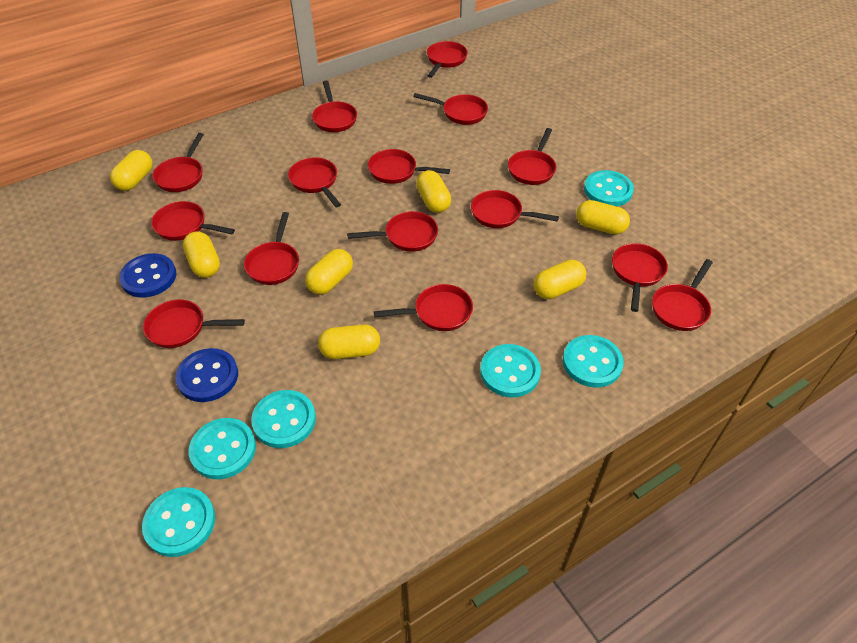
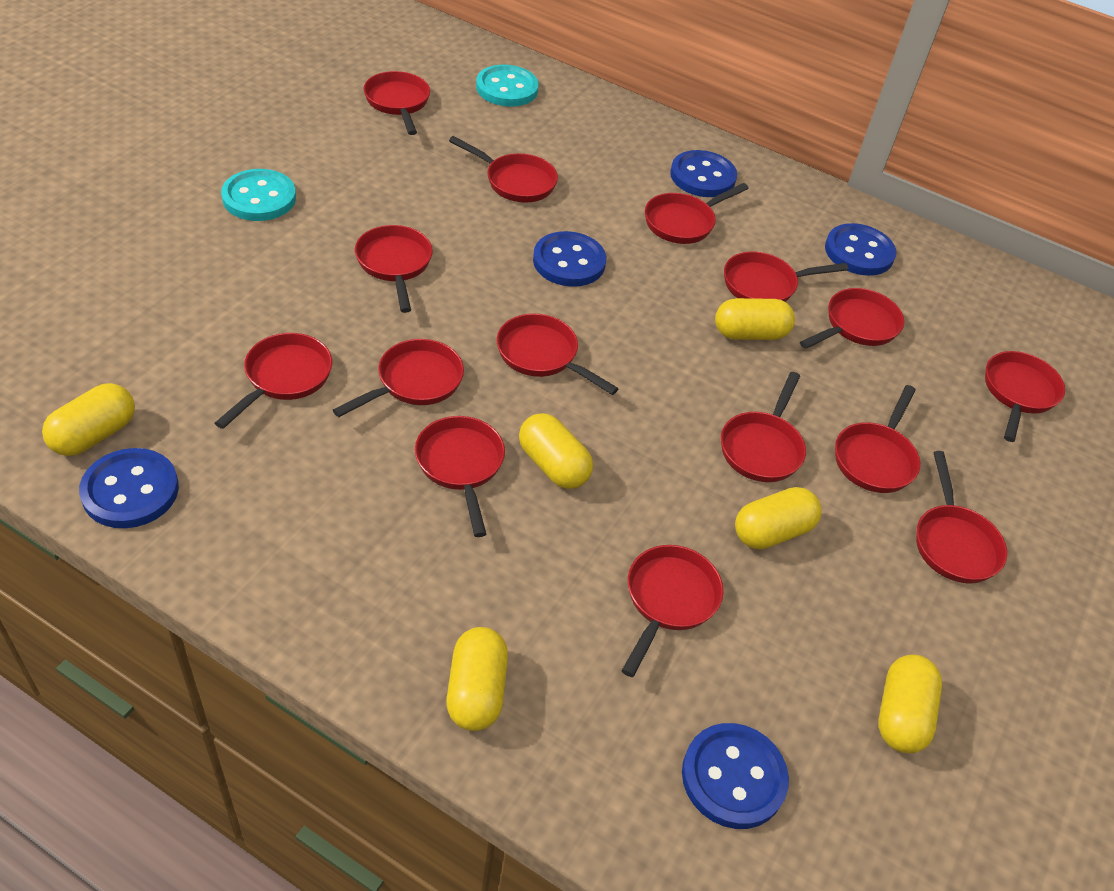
blue button: 2 -> 5
turquoise button: 6 -> 2
yellow capsule: 7 -> 6

